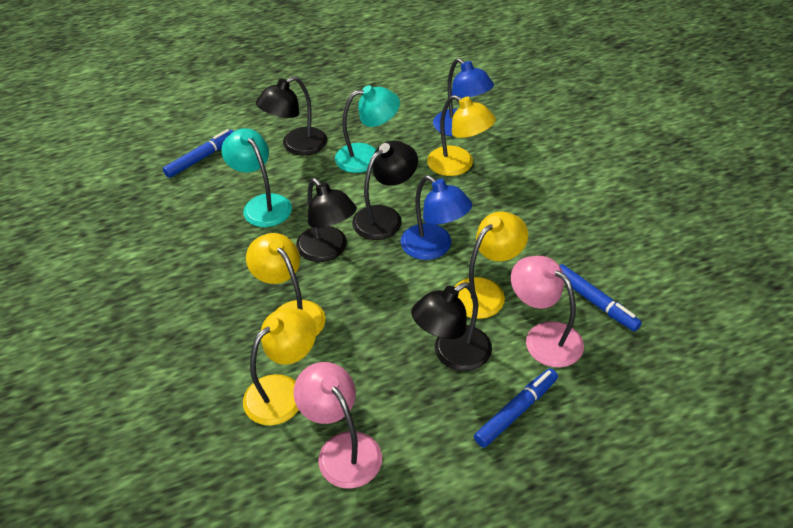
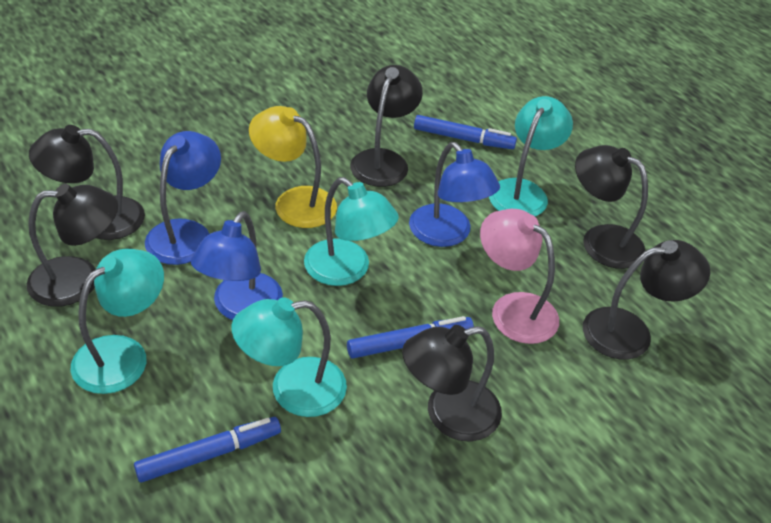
black lamp: 4 -> 6
blue lamp: 2 -> 3
pink lamp: 2 -> 1
turquoise lamp: 2 -> 4
yellow lamp: 4 -> 1

